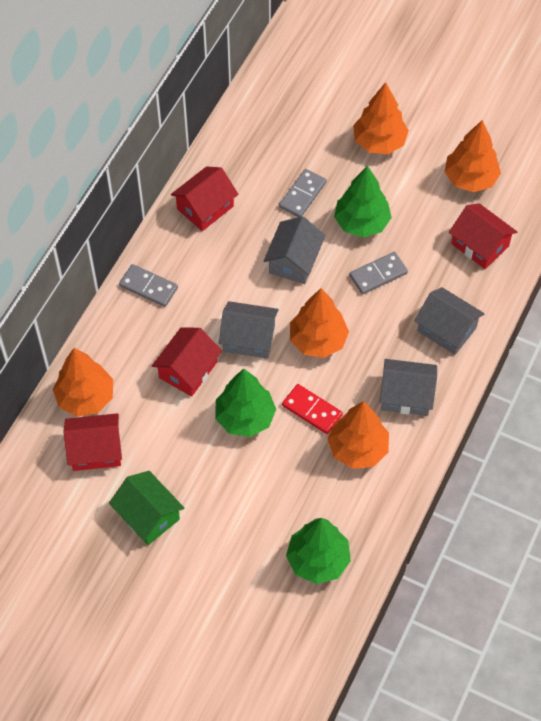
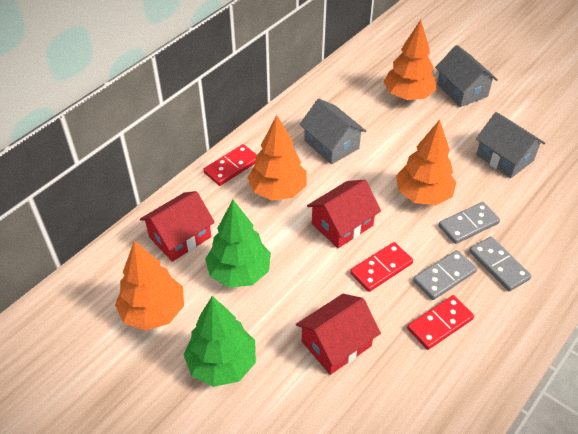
green house: 1 -> 0
green tree: 3 -> 2
grey house: 4 -> 3
orange tree: 5 -> 4
red domino: 1 -> 3
red house: 4 -> 3

